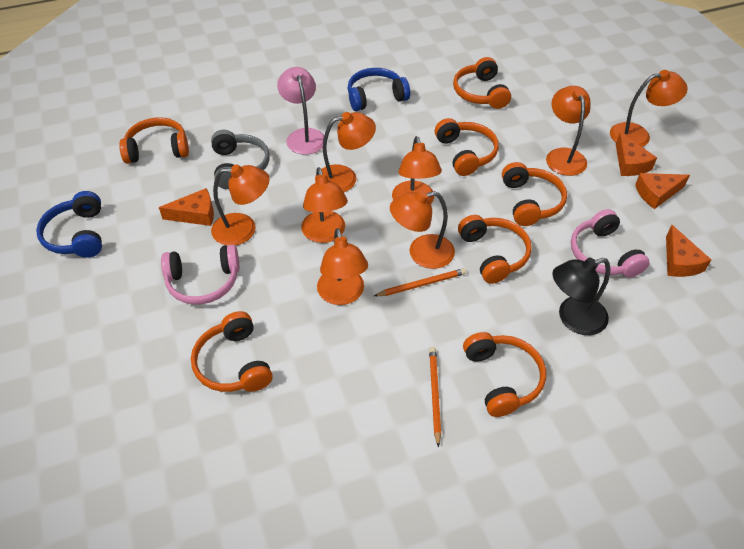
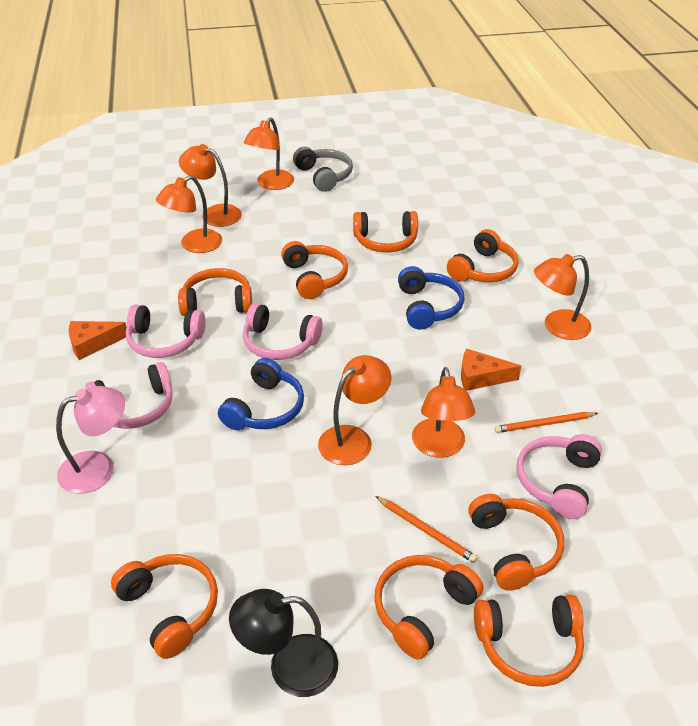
orange cheese: 4 -> 2
orange headphones: 7 -> 8
orange lamp: 8 -> 6
pink headphones: 2 -> 4

